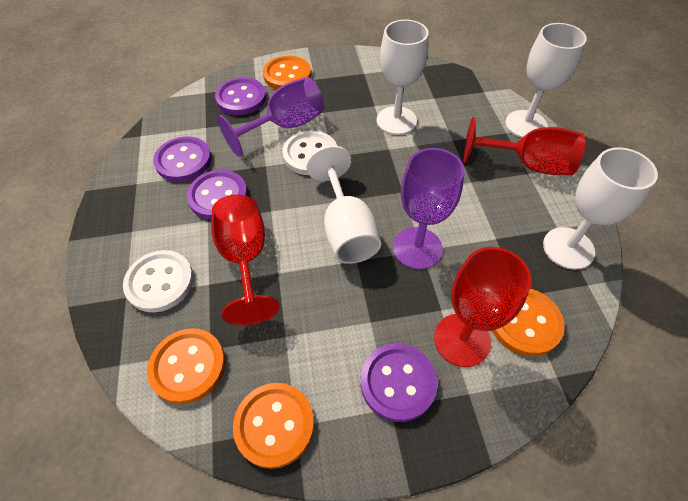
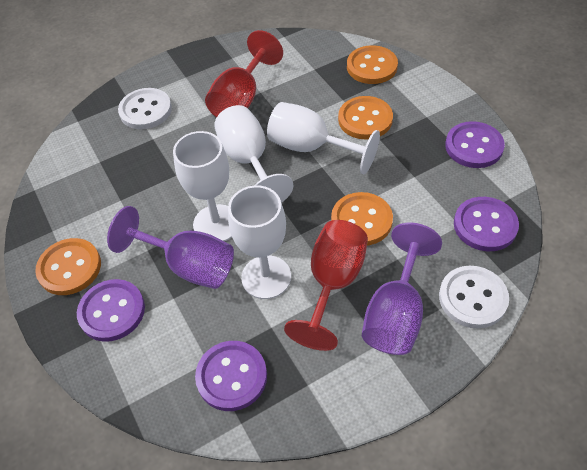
red goblet: 3 -> 2

